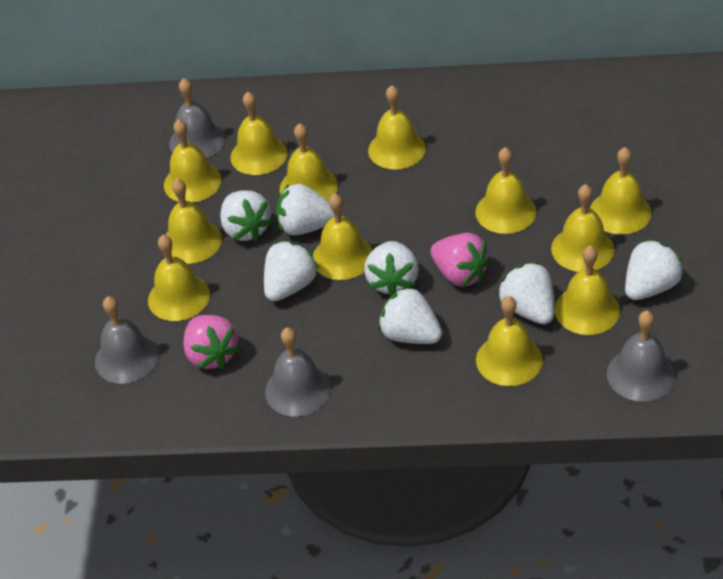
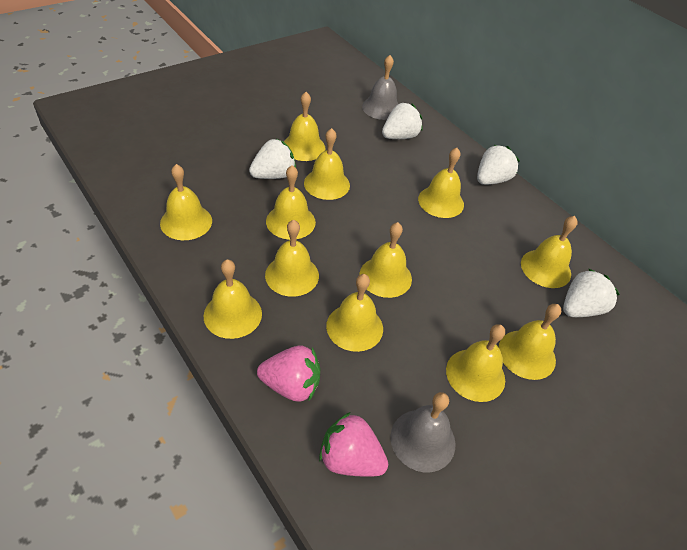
grey bell: 4 -> 2
white strawberry: 7 -> 4

